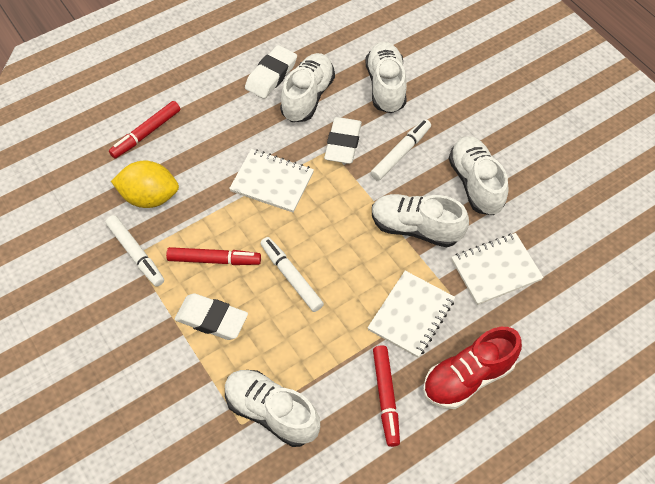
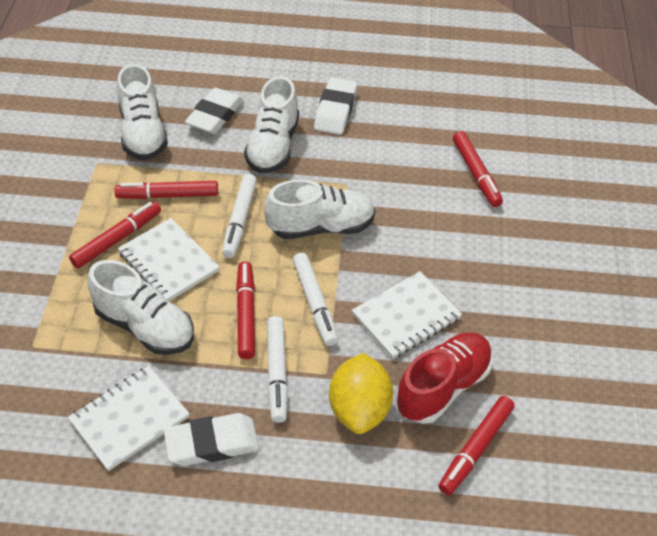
red marker: 3 -> 5
white shoe: 5 -> 4

